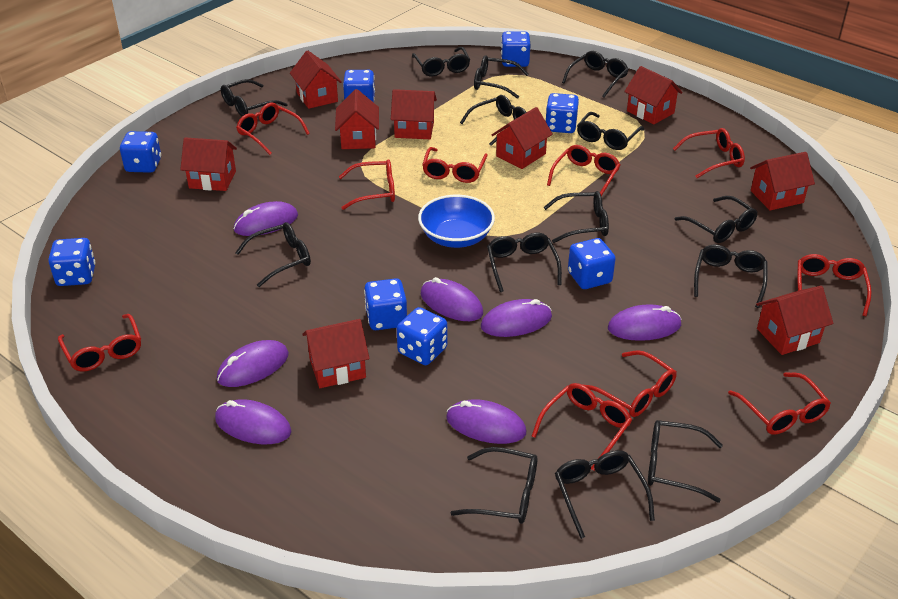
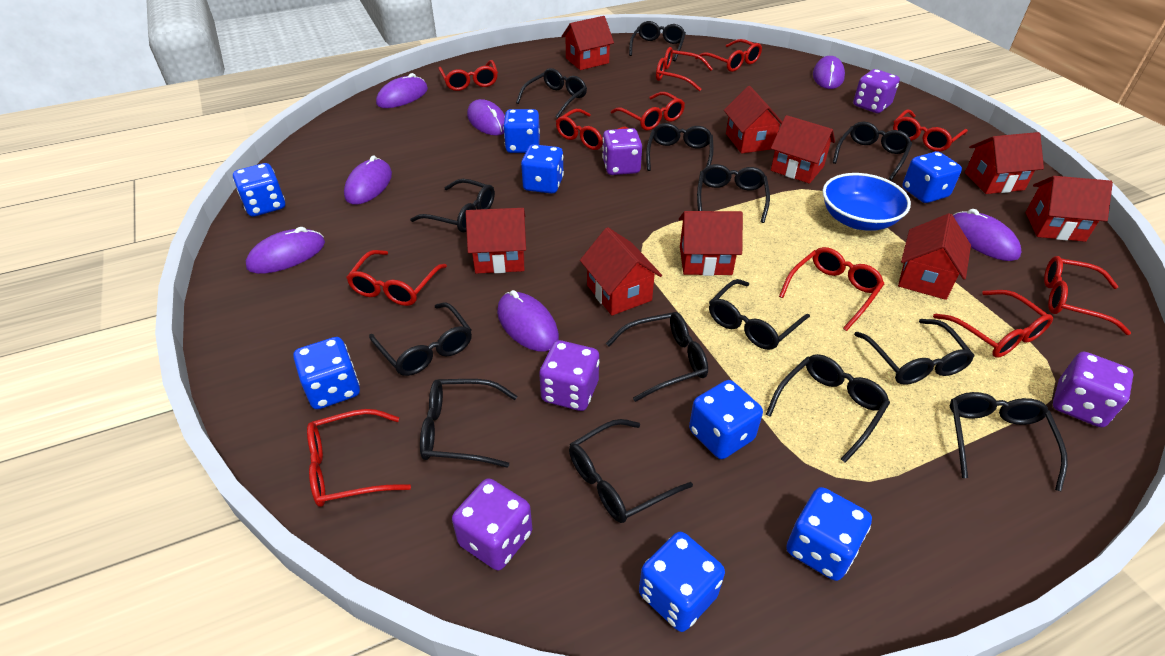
purple dice: 0 -> 5
red glasses: 10 -> 11

